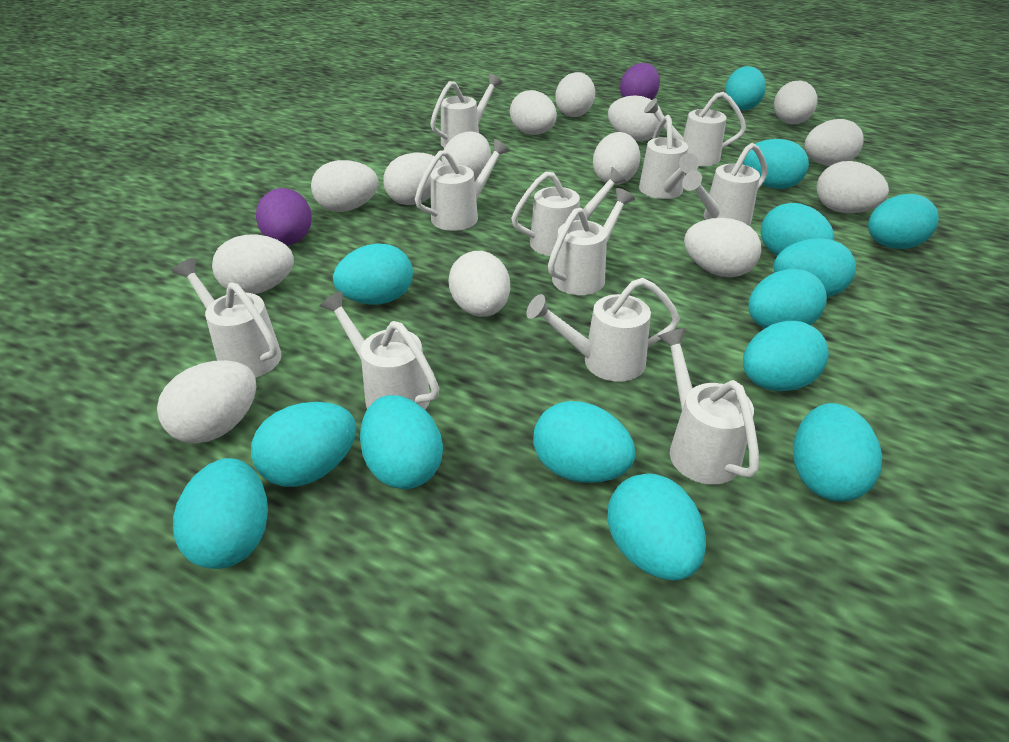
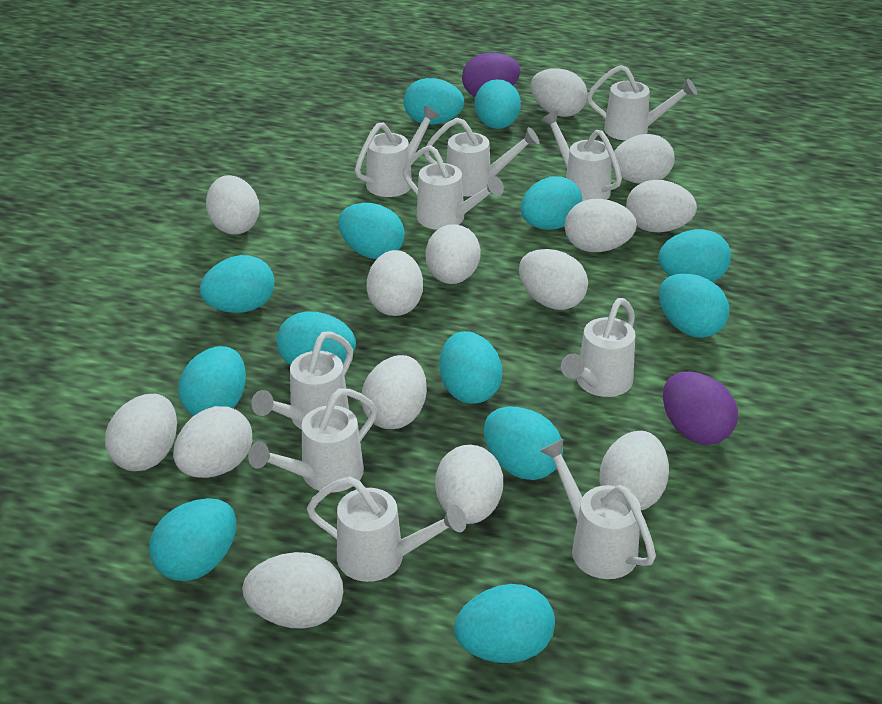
turquoise egg: 14 -> 13
white watering can: 11 -> 10

